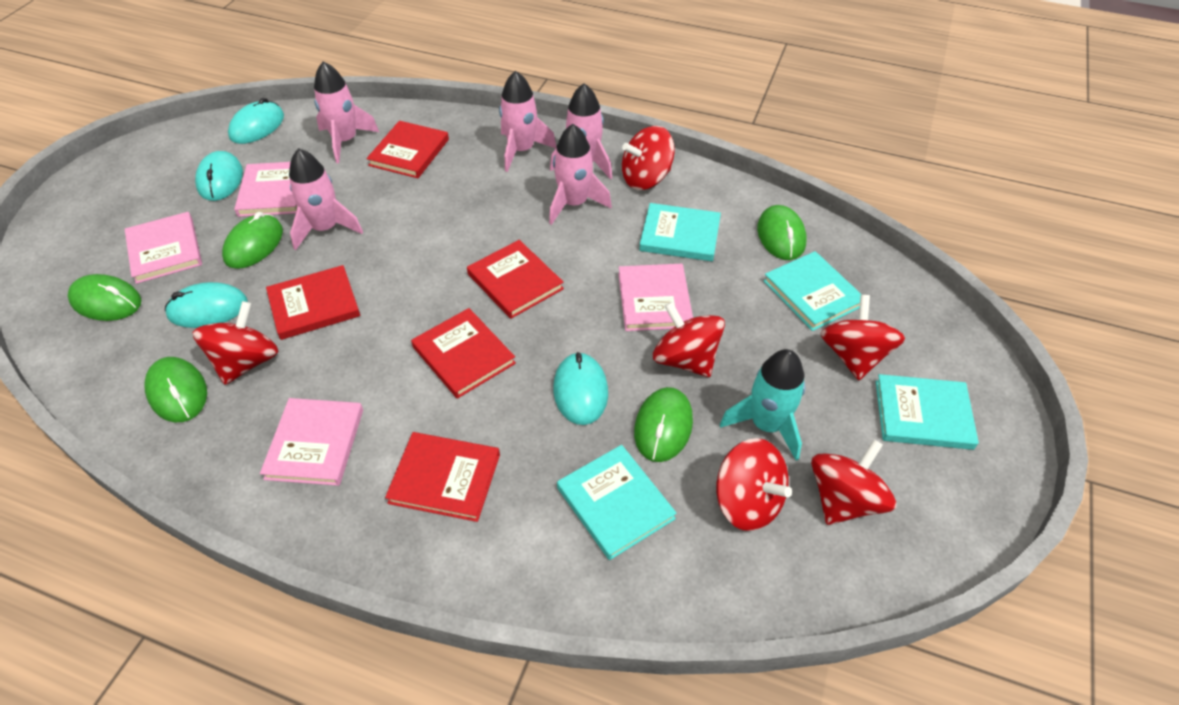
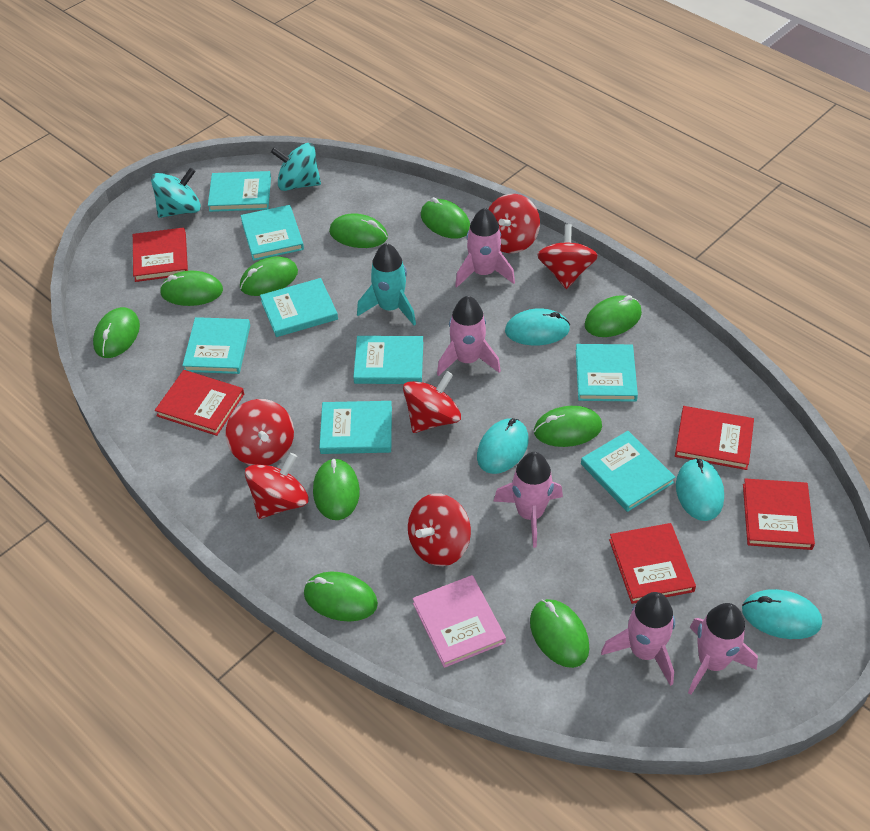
green mouse: 5 -> 10
pink book: 4 -> 1
turquoise book: 4 -> 8
turquoise spinning top: 0 -> 2

